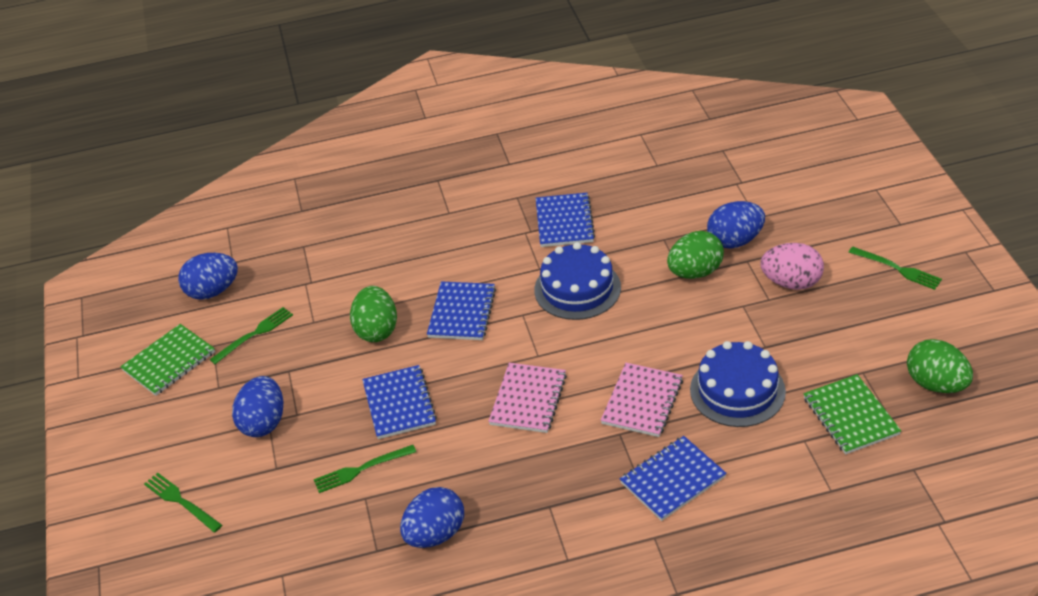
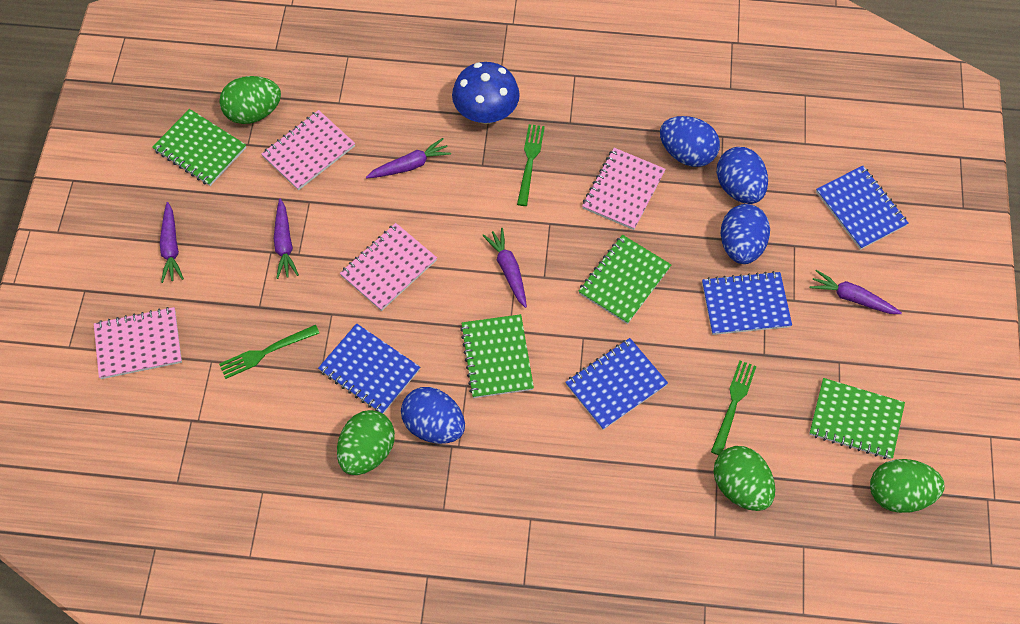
blue cake: 2 -> 0
blue mushroom: 0 -> 1
green egg: 3 -> 4
green fork: 4 -> 3
green notebook: 2 -> 4
pink egg: 1 -> 0
pink notebook: 2 -> 4
purple carrot: 0 -> 5

